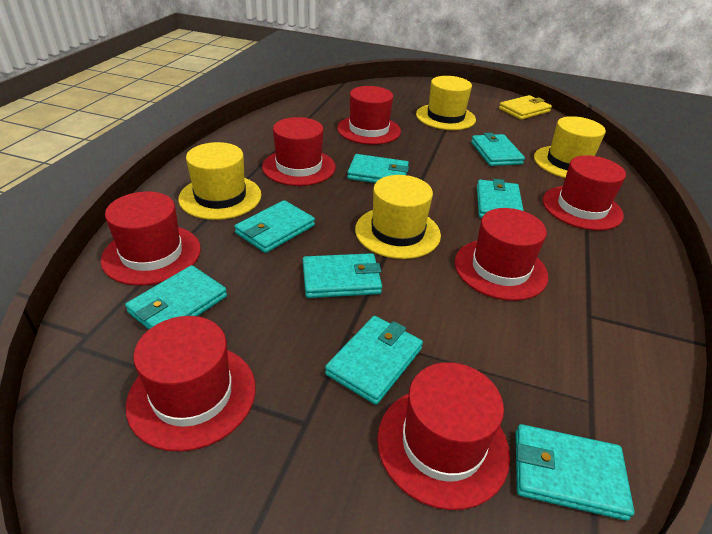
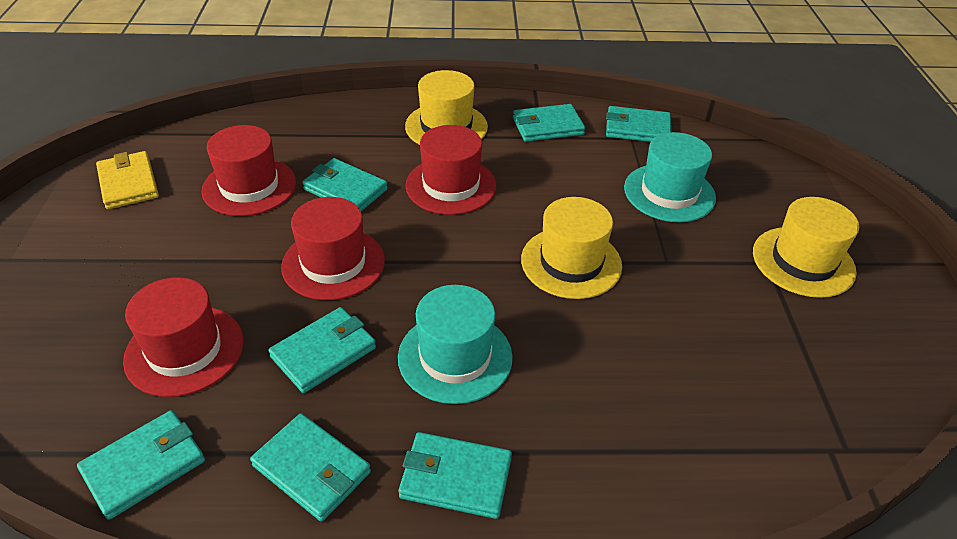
red hat: 7 -> 4
turquoise hat: 0 -> 2
turquoise wallet: 8 -> 7
yellow hat: 4 -> 3

